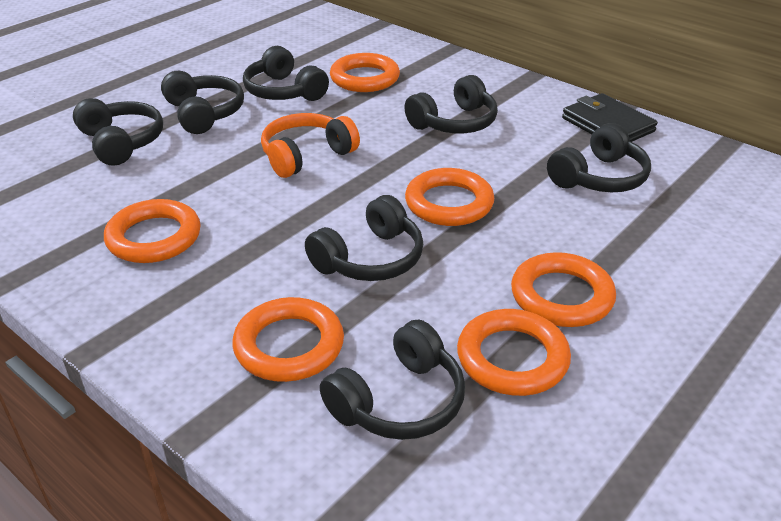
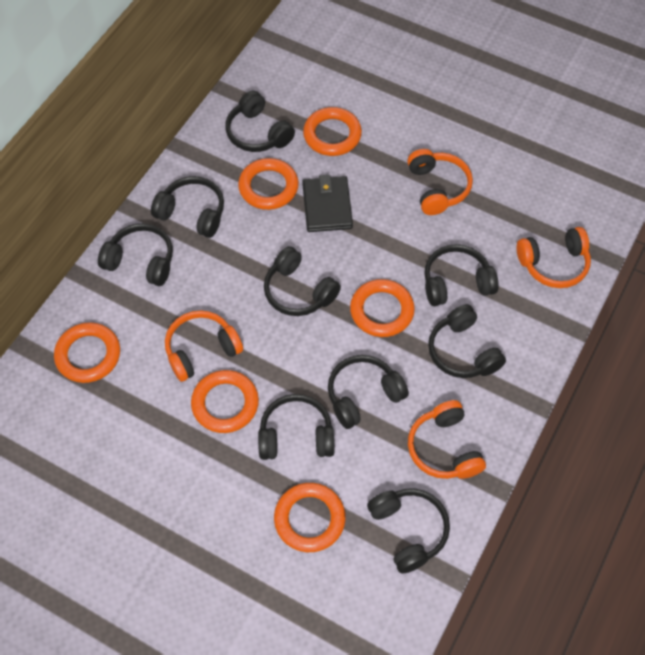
black headphones: 7 -> 9
orange headphones: 1 -> 4

